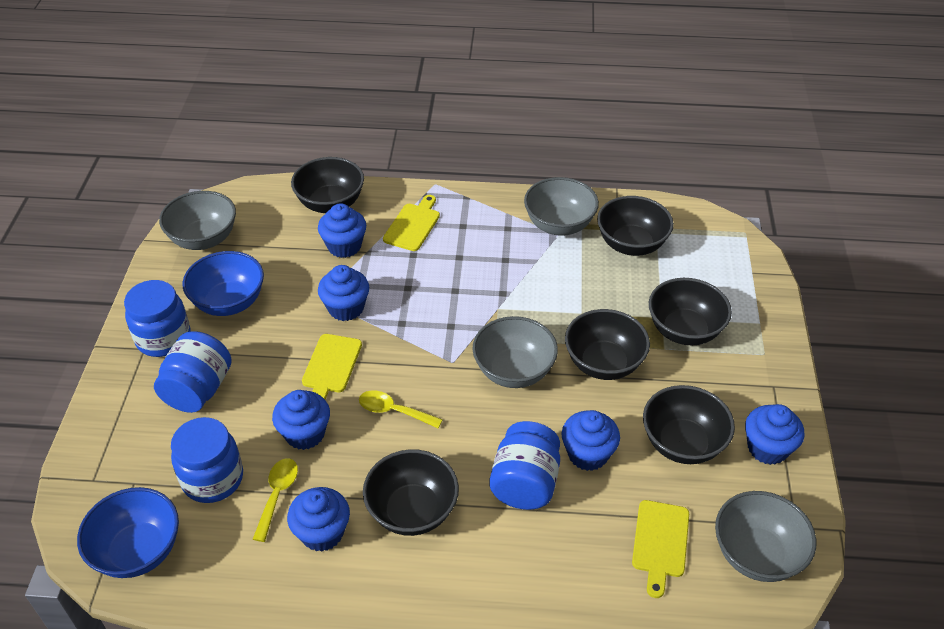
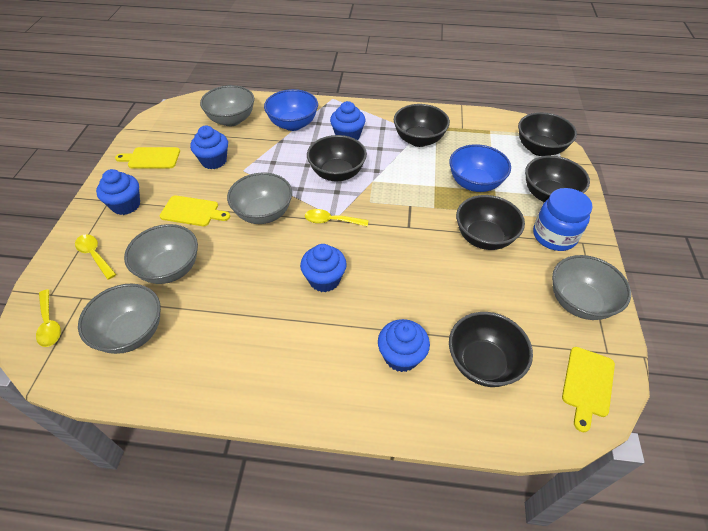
blue cupcake: 6 -> 5
blue jar: 4 -> 1
grey bowl: 4 -> 5
yellow spoon: 2 -> 3

